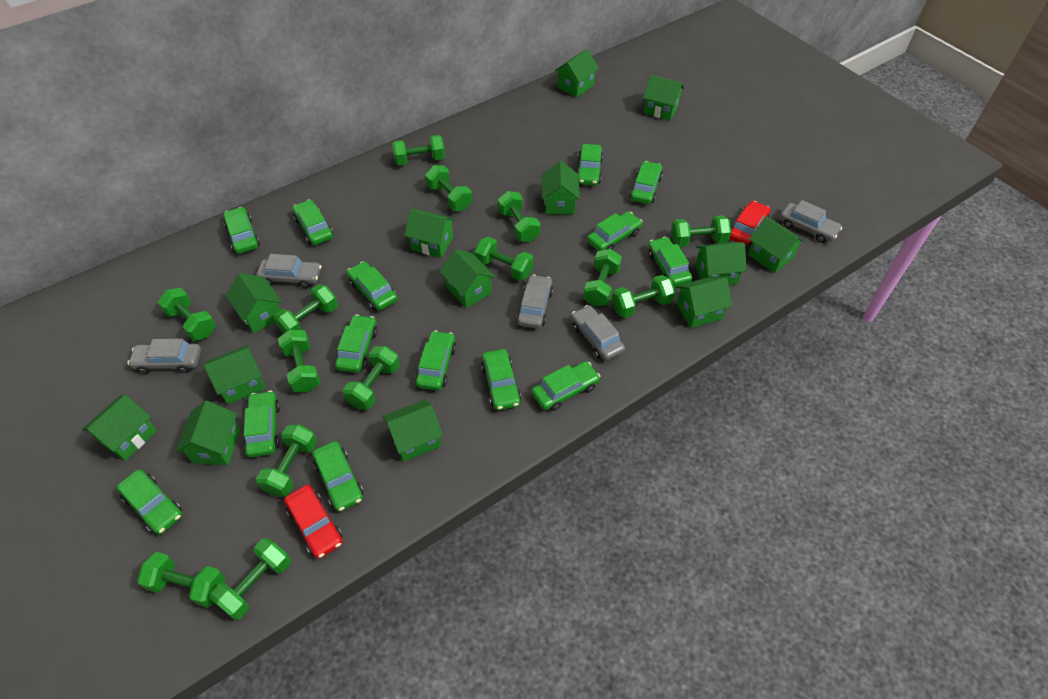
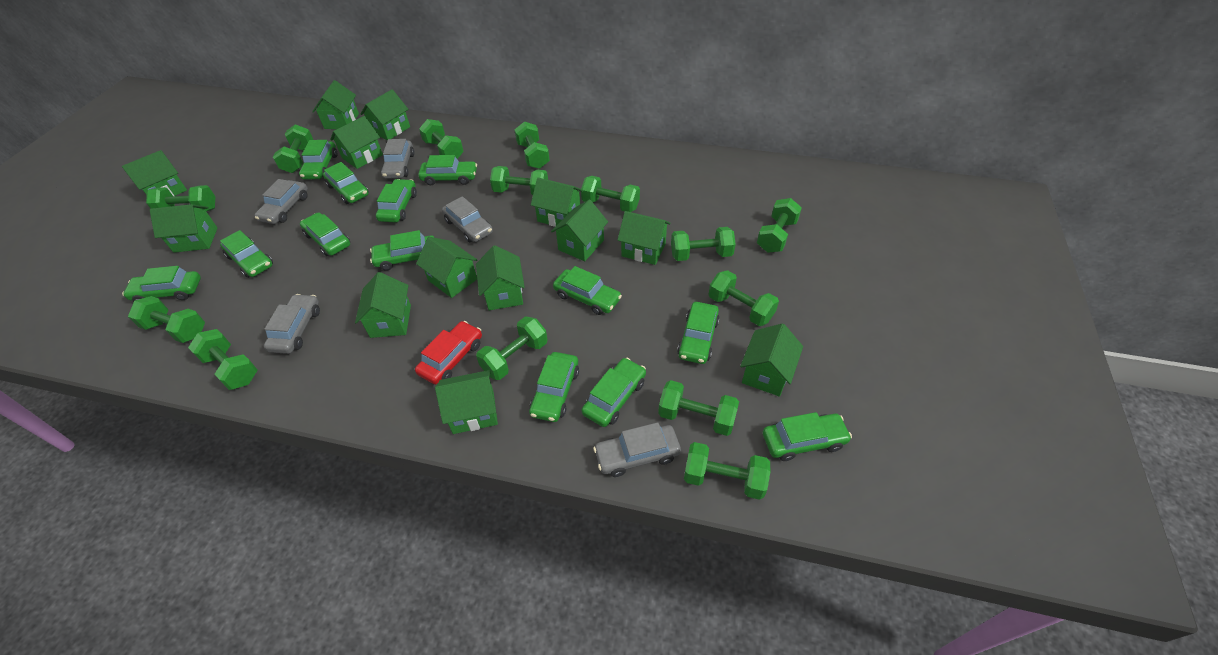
green car: 14 -> 13
red car: 2 -> 1

